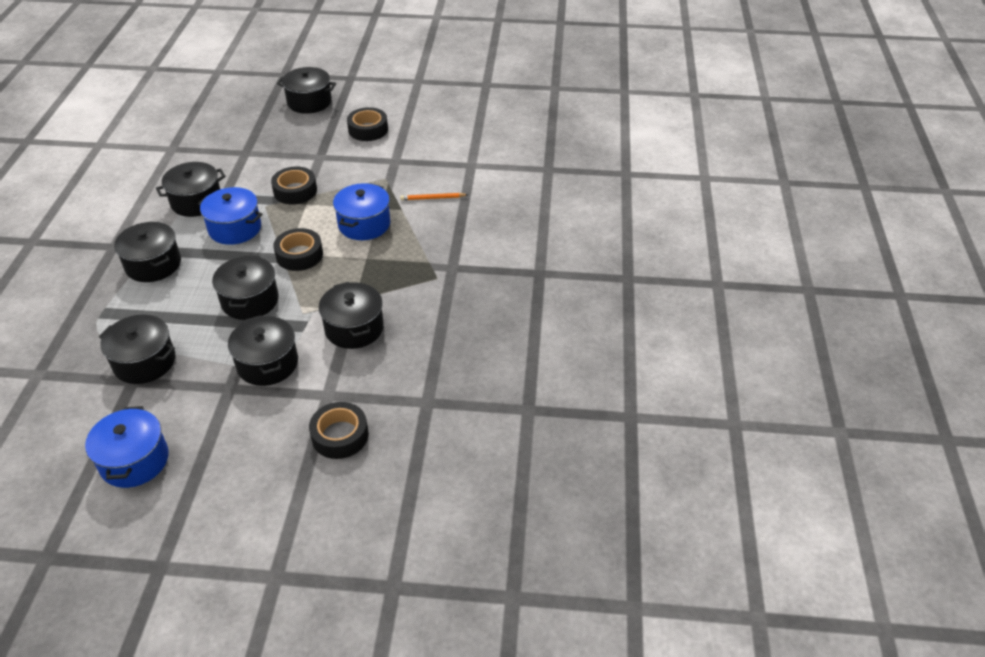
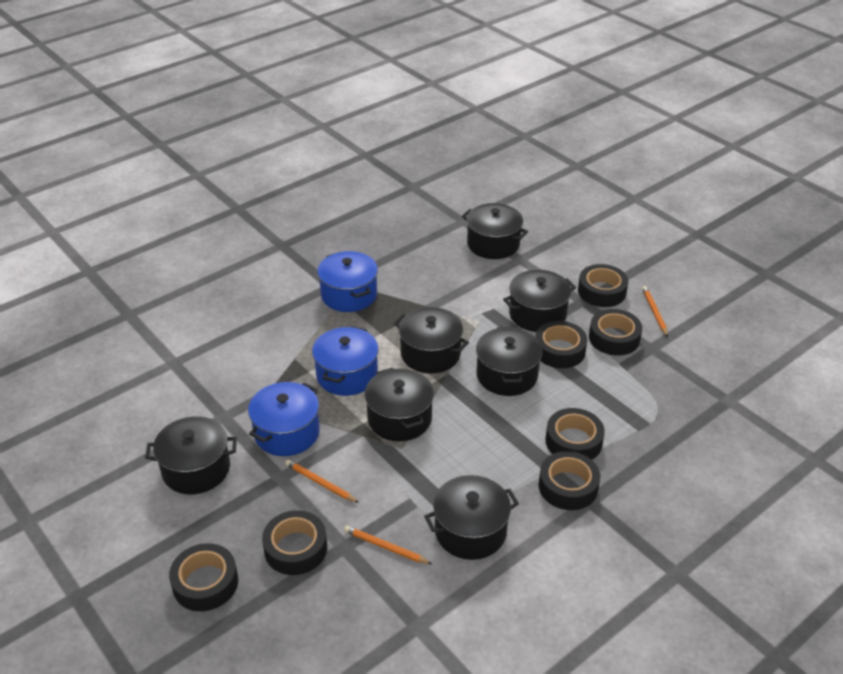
black tape: 4 -> 7
orange pencil: 1 -> 3

